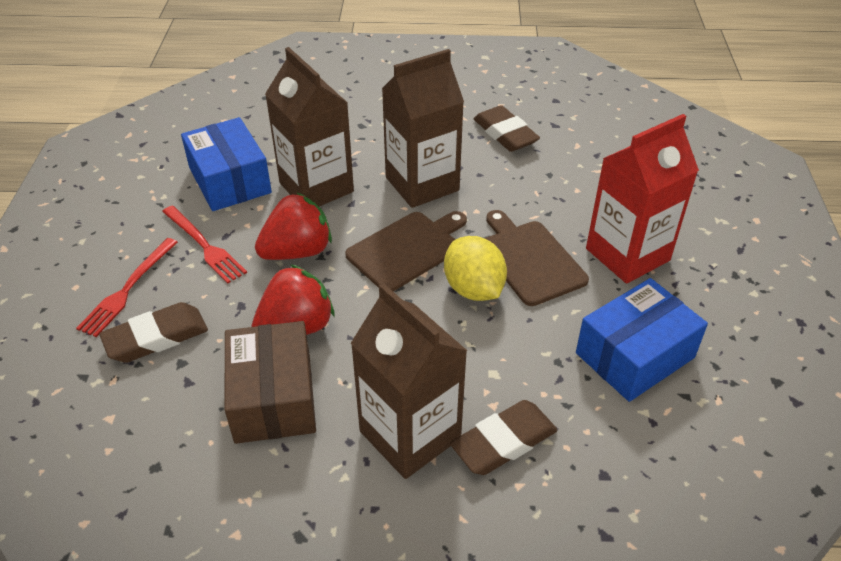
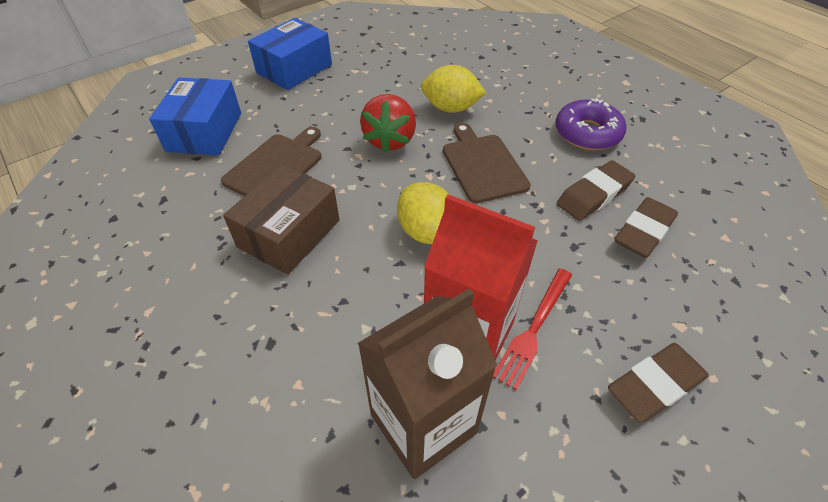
brown carton: 3 -> 1
purple donut: 0 -> 1
red fork: 2 -> 1
red strawberry: 2 -> 1
yellow lemon: 1 -> 2

